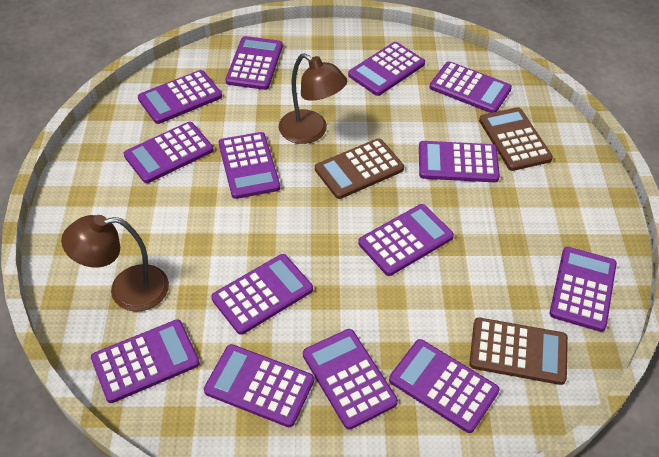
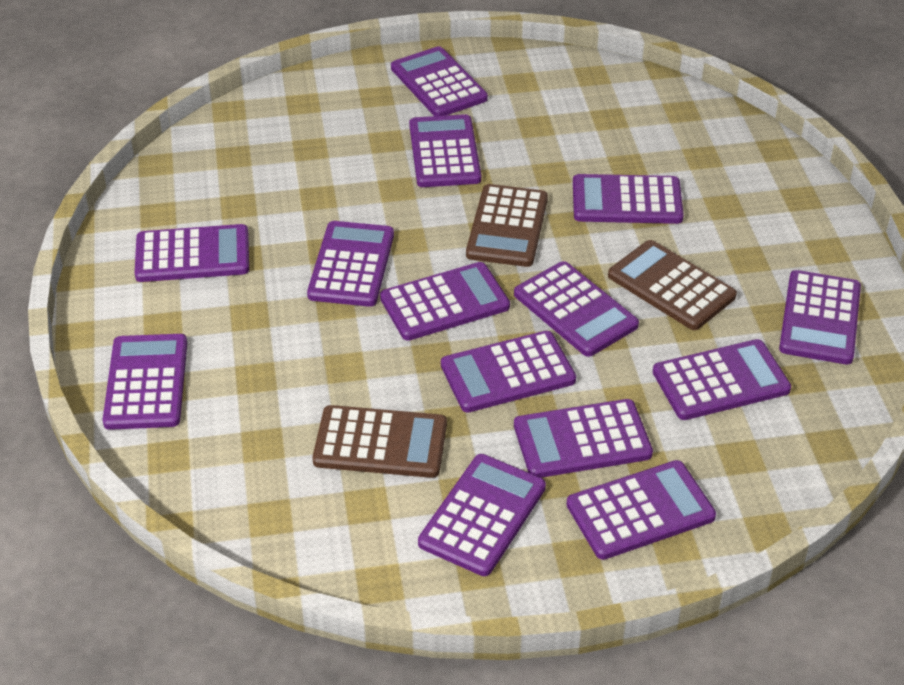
brown lamp: 2 -> 0

